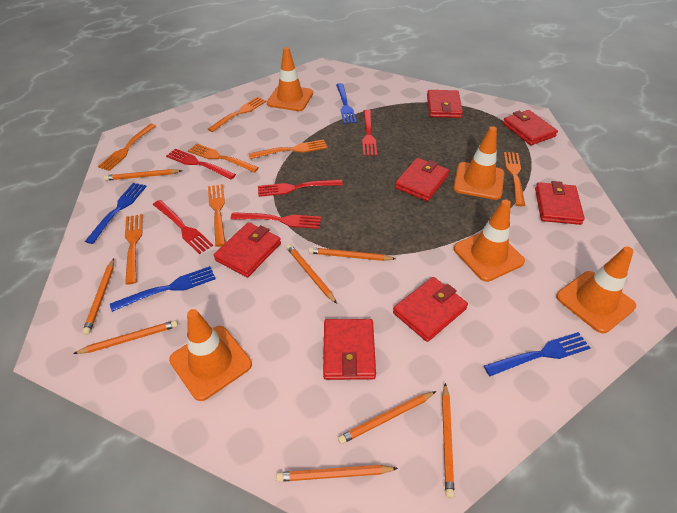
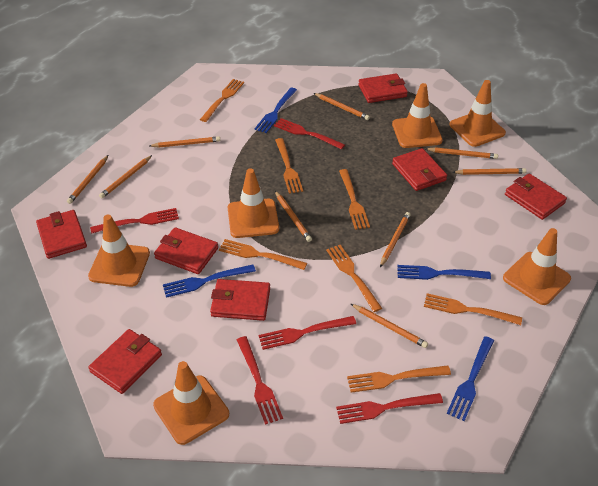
orange pencil: 8 -> 9
orange traffic cone: 5 -> 6

